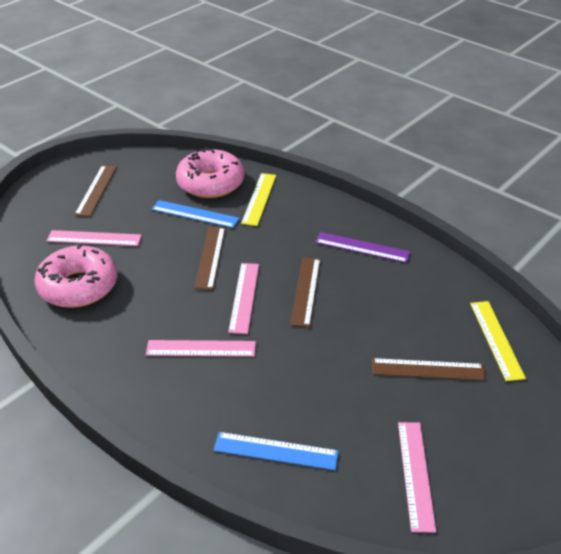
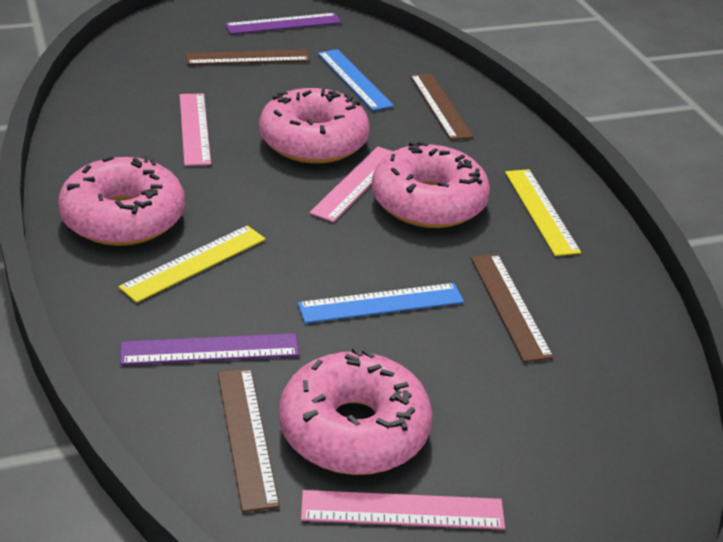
pink donut: 2 -> 4
pink ruler: 4 -> 3
purple ruler: 1 -> 2

